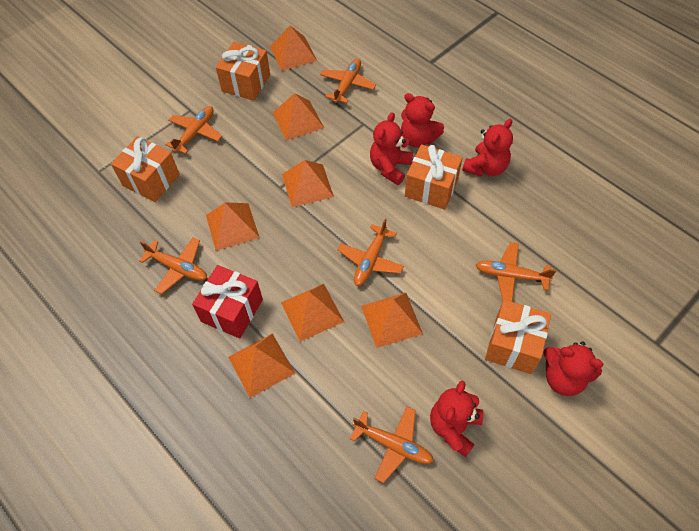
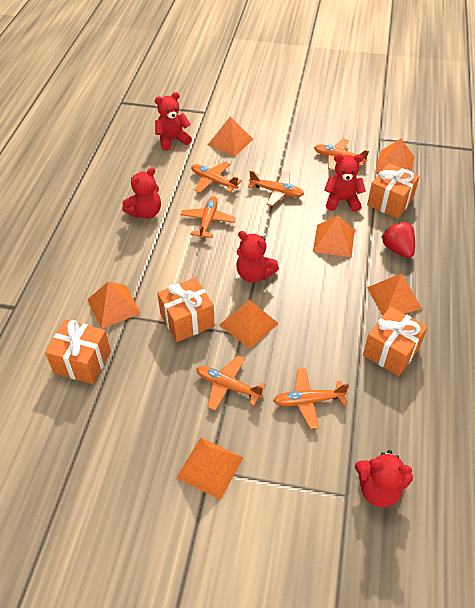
red gift: 1 -> 0
red strawberry: 0 -> 1

